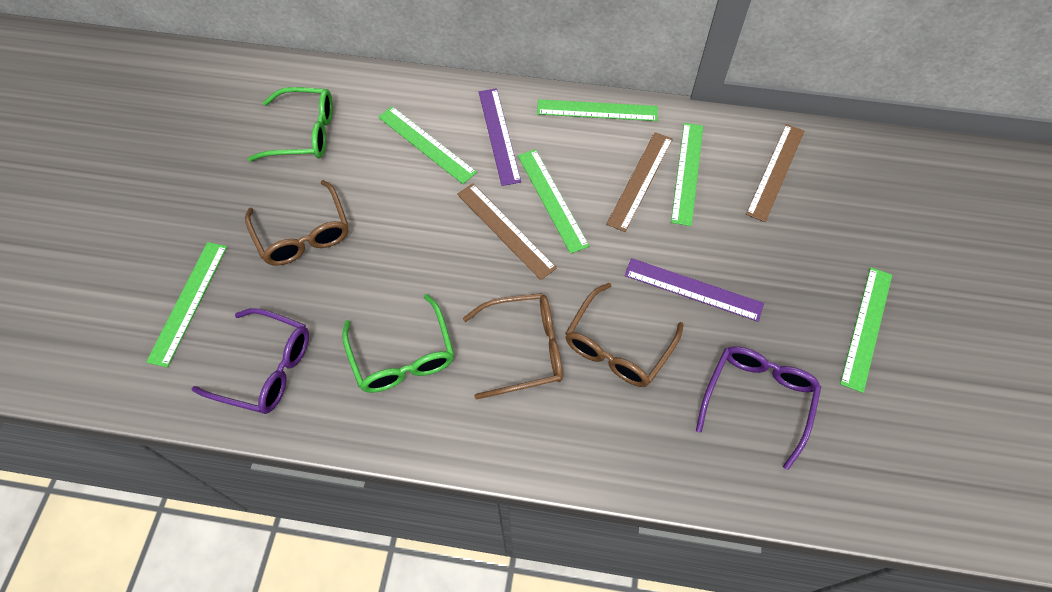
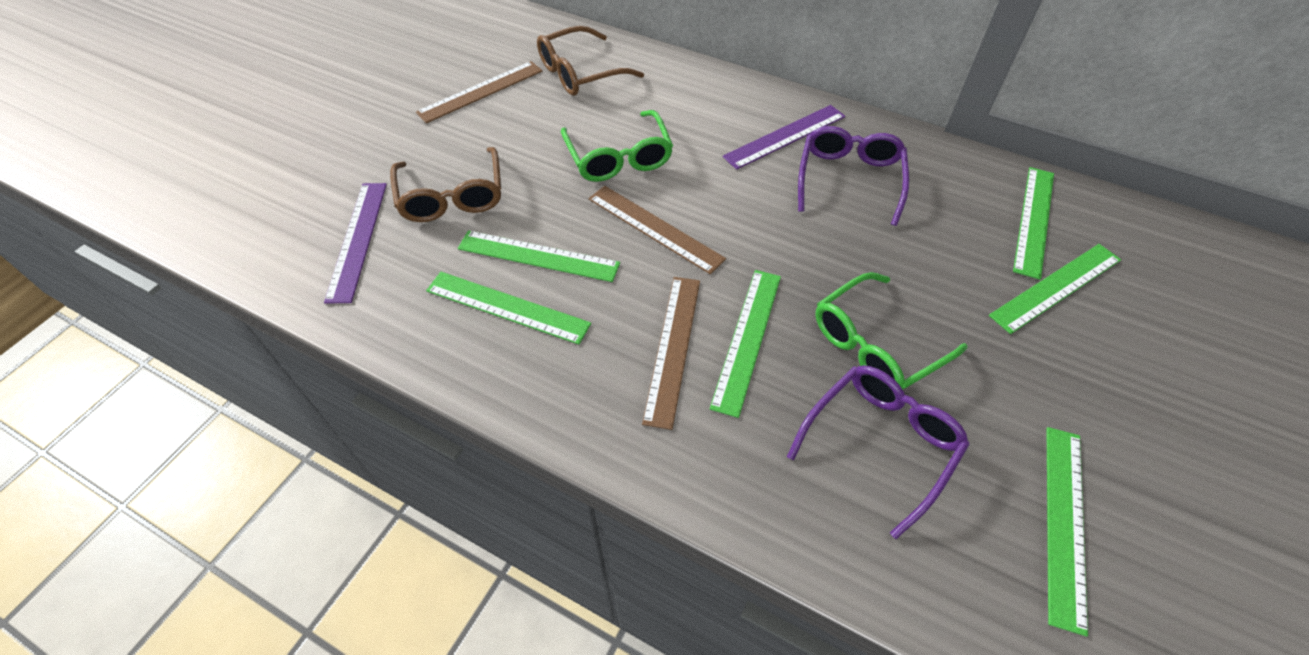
brown glasses: 3 -> 2

